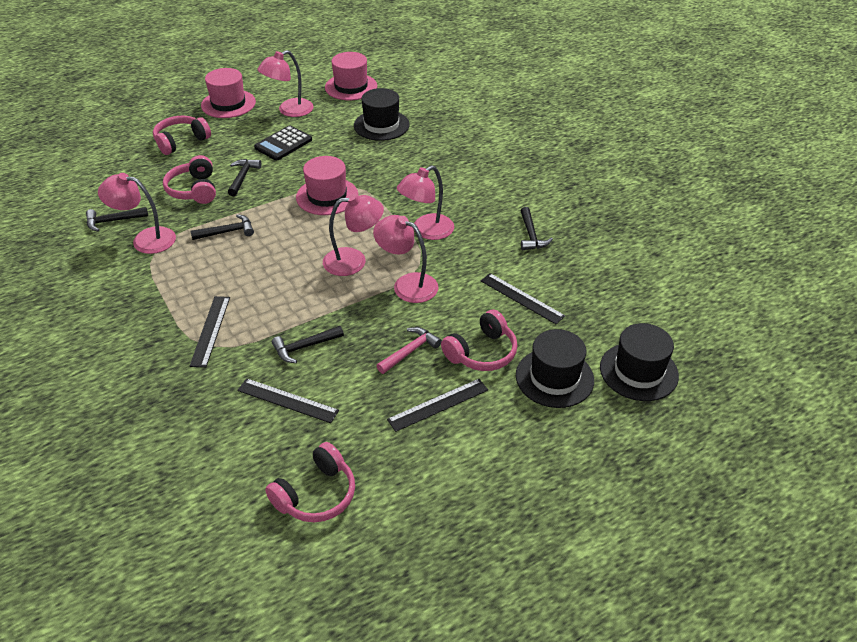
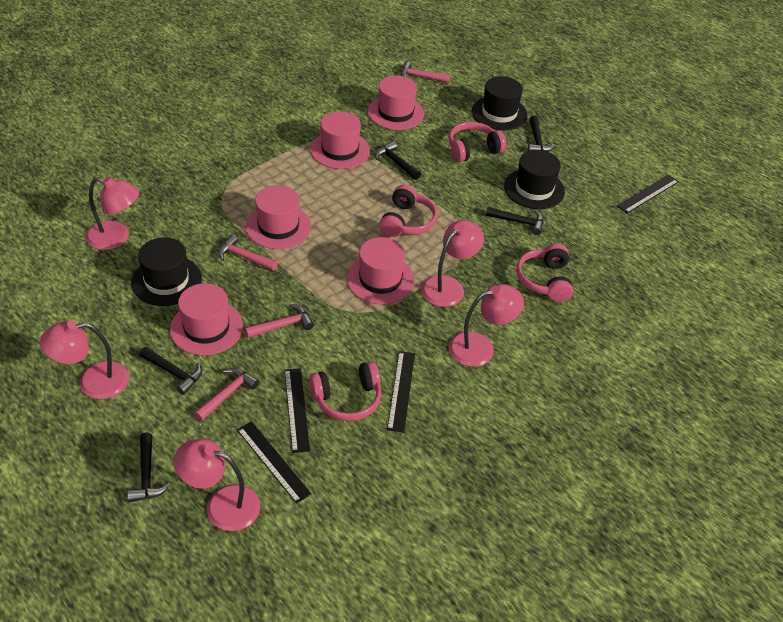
black calculator: 1 -> 0
pink hammer: 1 -> 4
pink hat: 3 -> 5

